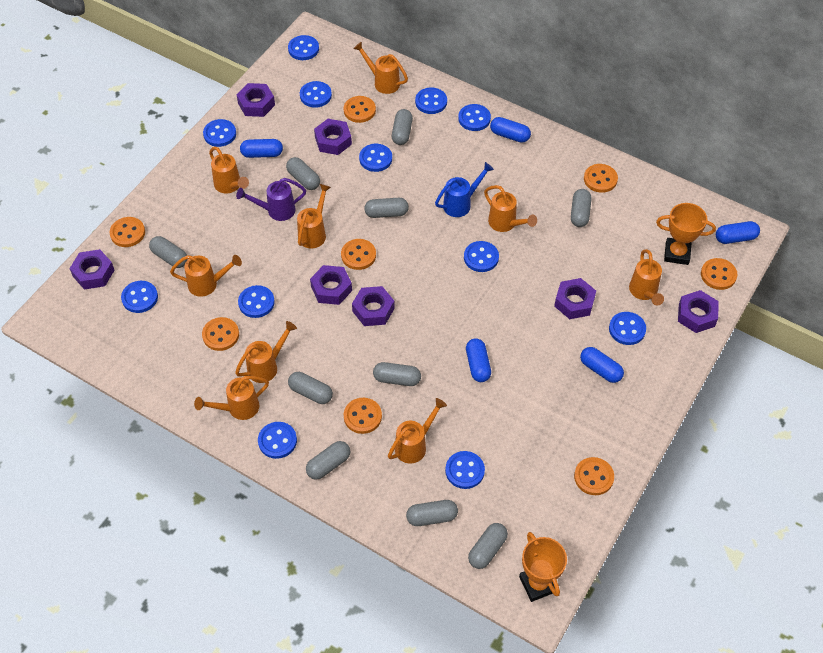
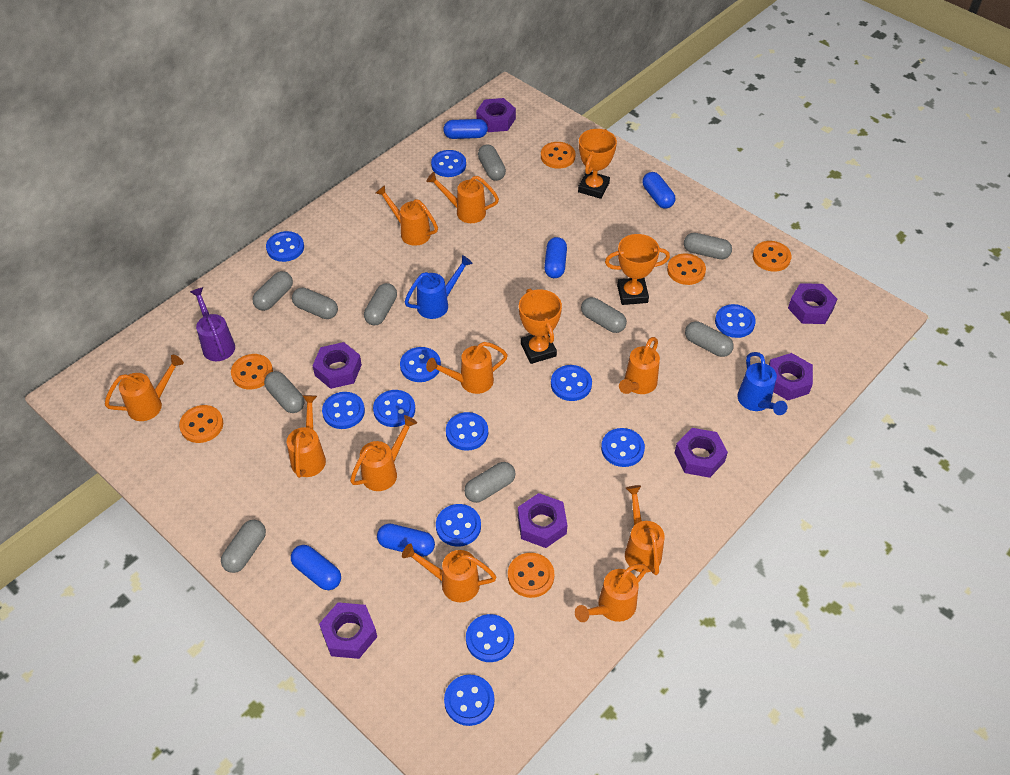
blue watering can: 1 -> 2
orange button: 8 -> 6
orange trophy: 2 -> 3
orange watering can: 9 -> 10

